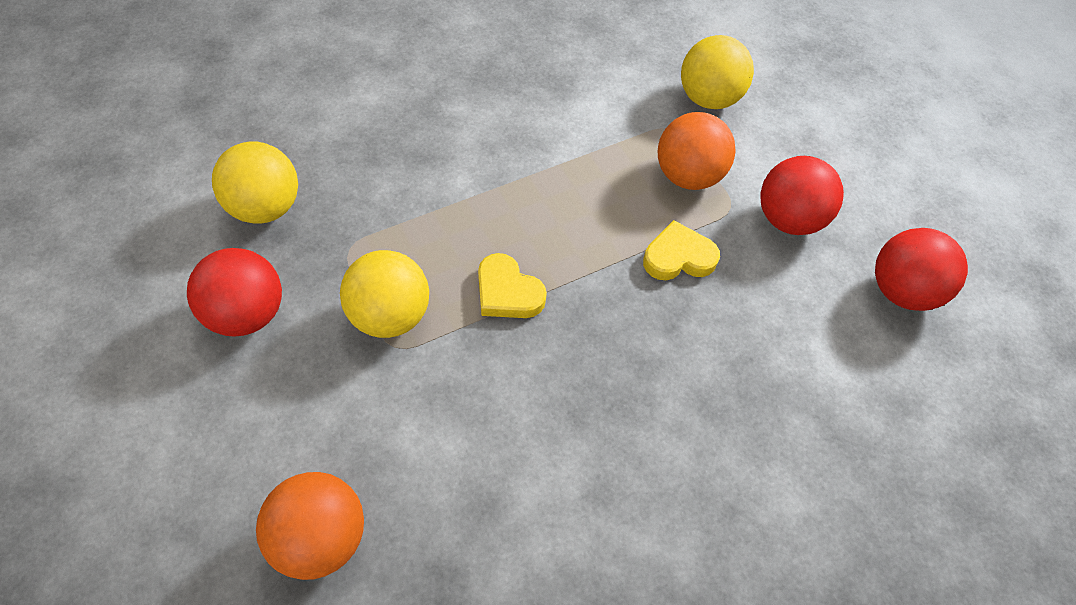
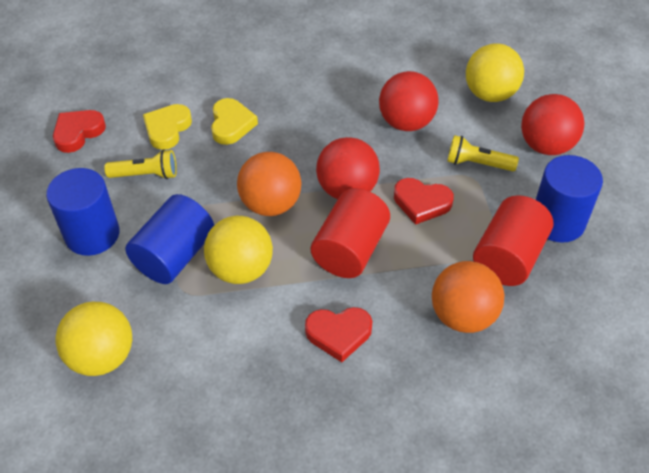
blue cylinder: 0 -> 3
red cylinder: 0 -> 2
red heart: 0 -> 3
yellow flashlight: 0 -> 2

